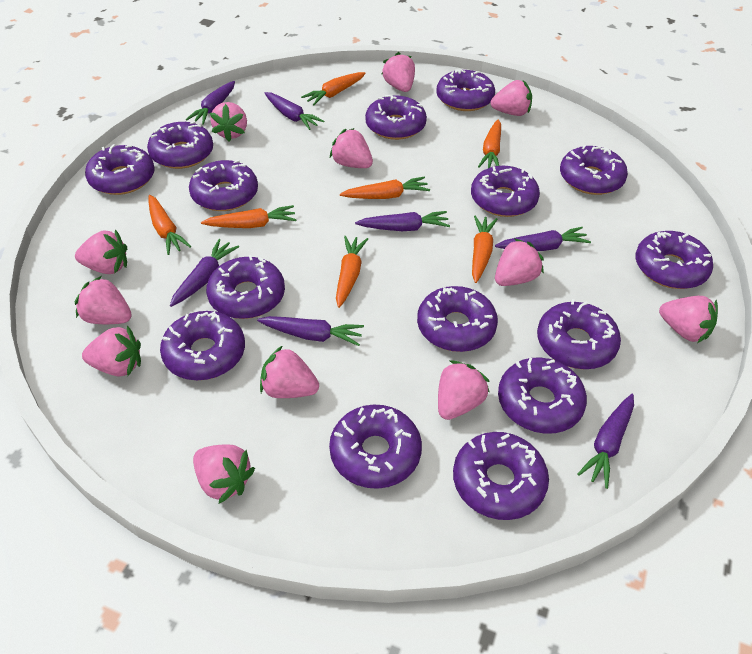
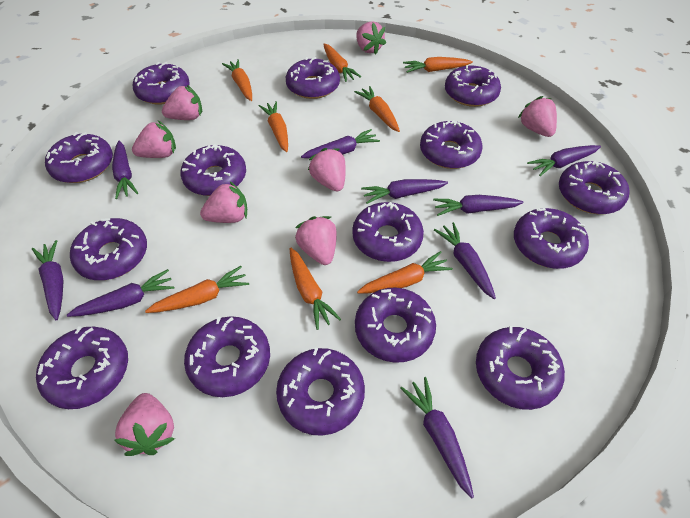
orange carrot: 7 -> 8
pink strawberry: 12 -> 8
purple carrot: 7 -> 9

